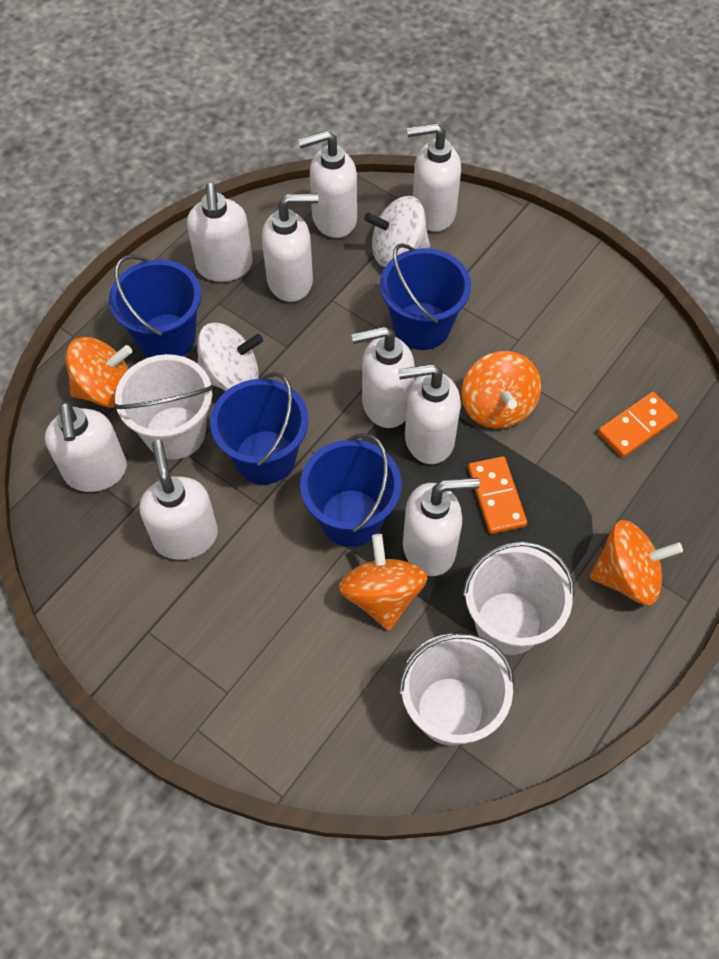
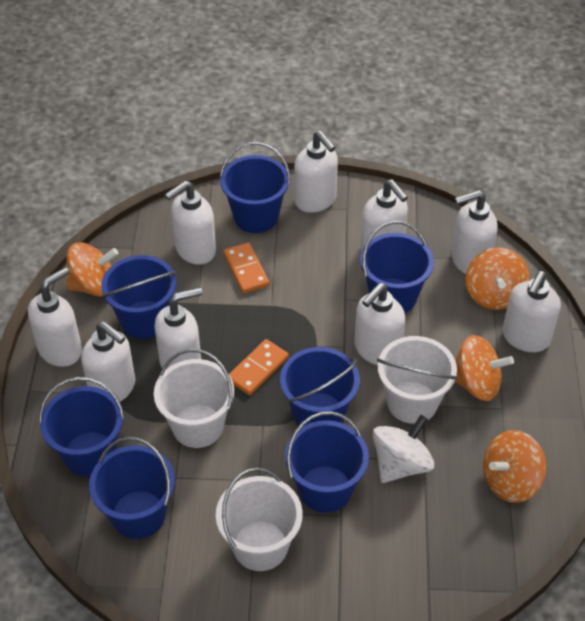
blue bucket: 4 -> 7
white spinning top: 2 -> 1

